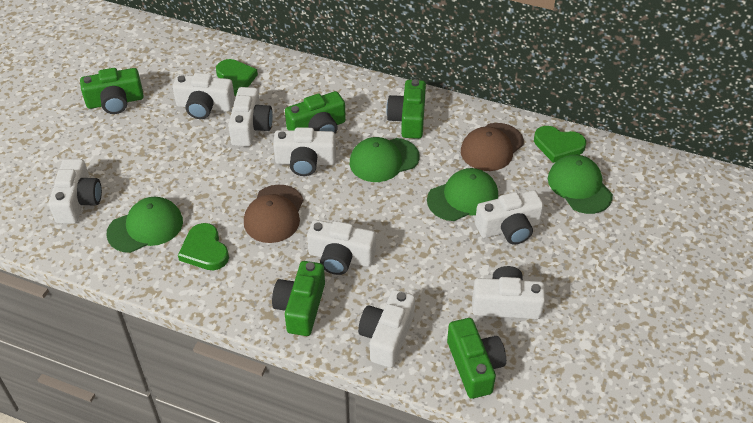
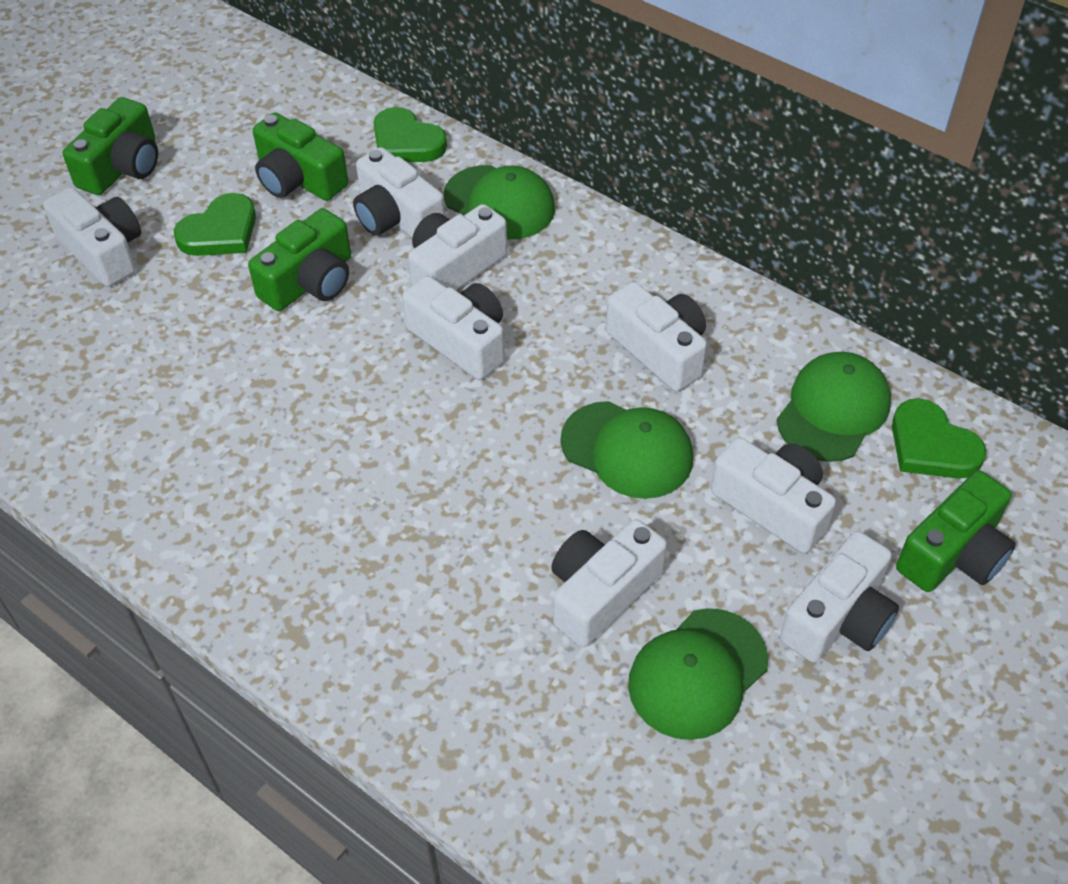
brown cap: 2 -> 0
green camera: 5 -> 4

